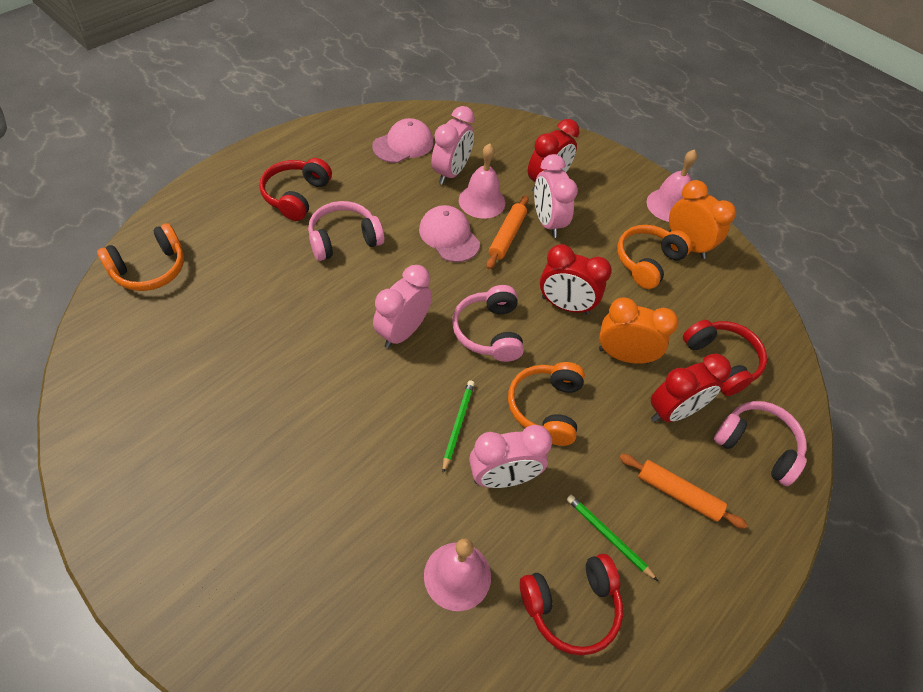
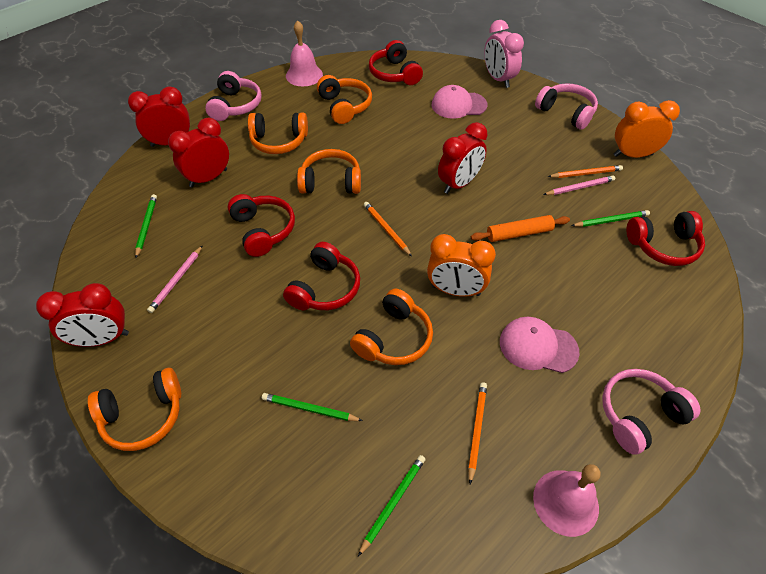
green pencil: 2 -> 4
orange headphones: 3 -> 5
orange pencil: 0 -> 3
orange rolling pin: 2 -> 1
pink bell: 3 -> 2
pink clock: 4 -> 1
pink pencil: 0 -> 2
red clock: 3 -> 4
red headphones: 3 -> 4

